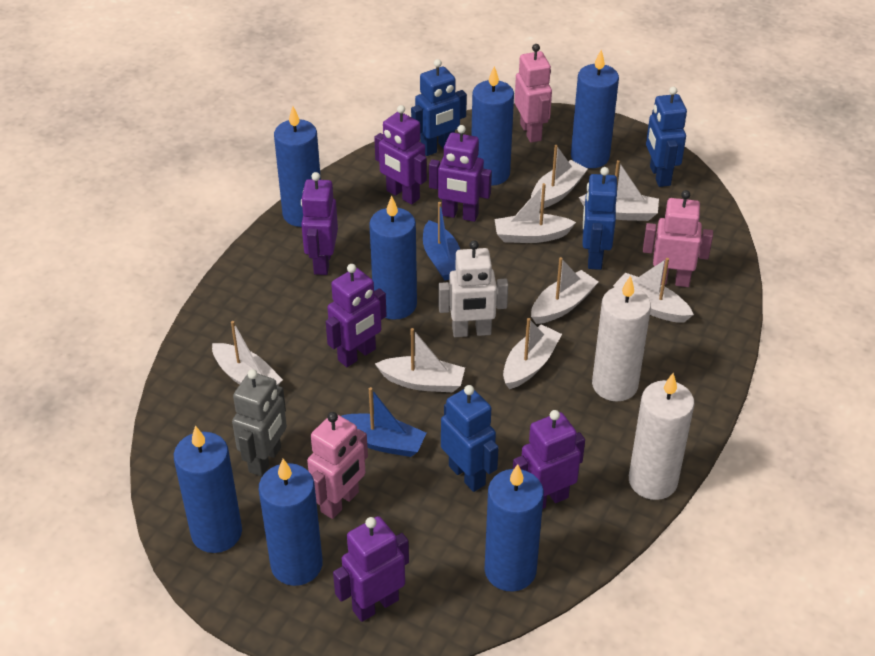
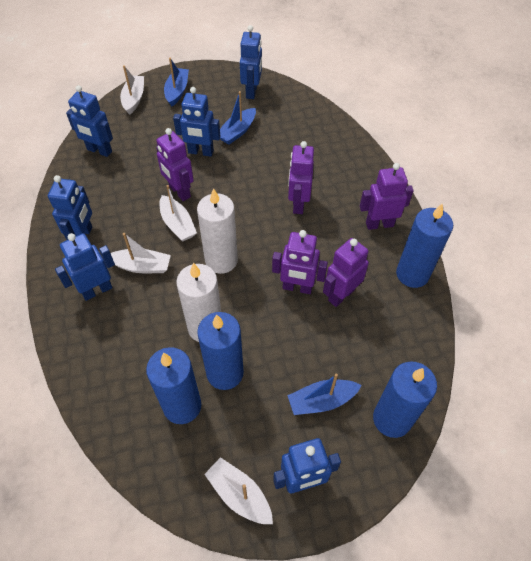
blue boat: 2 -> 3
blue candle: 7 -> 4
blue robot: 4 -> 6
grey robot: 1 -> 0
pink robot: 3 -> 0
purple robot: 6 -> 5
white boat: 8 -> 4
white robot: 1 -> 0

